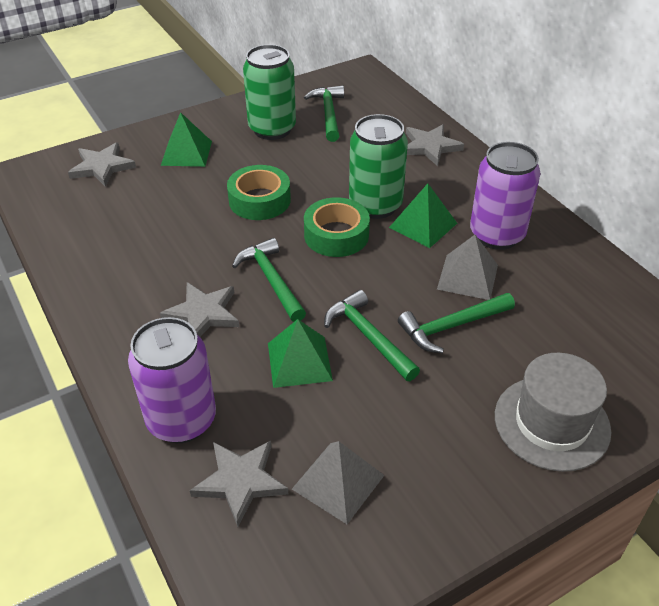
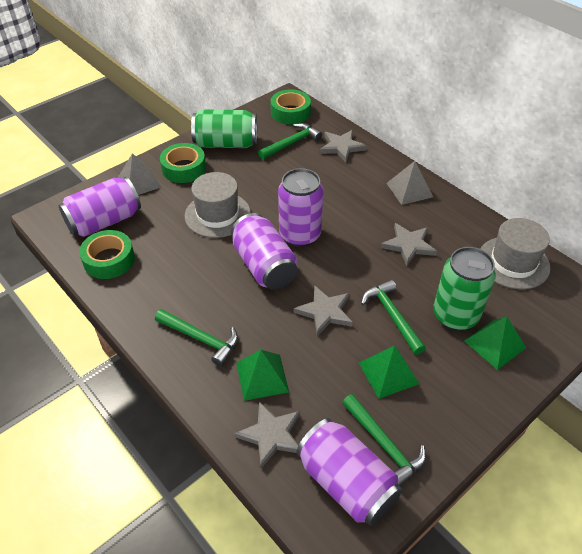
green tape: 2 -> 3
grey hat: 1 -> 2
purple can: 2 -> 4

